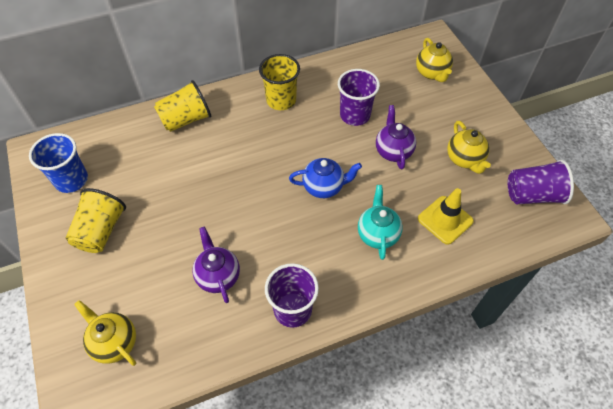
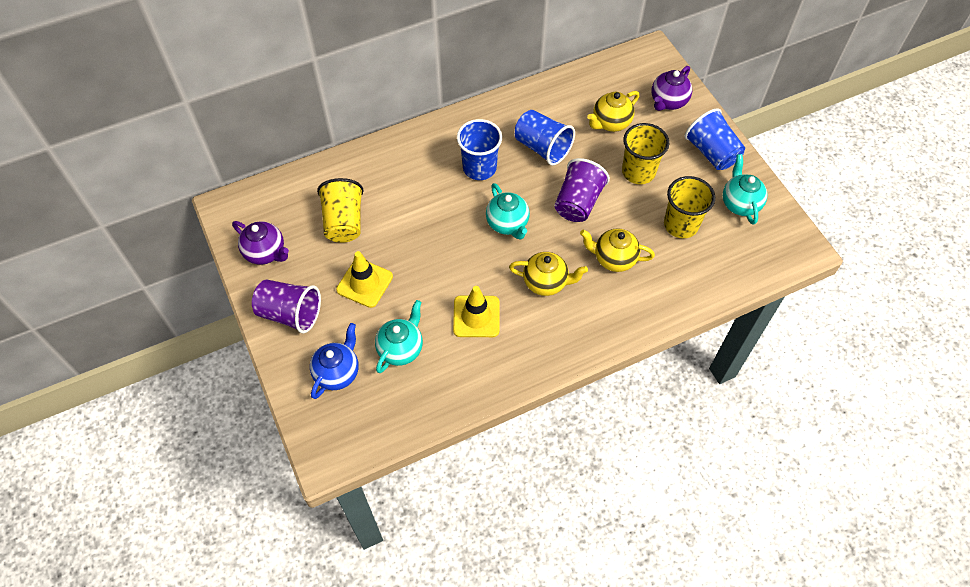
blue cup: 1 -> 3
purple cup: 3 -> 2
turquoise teapot: 1 -> 3
yellow traffic cone: 1 -> 2

